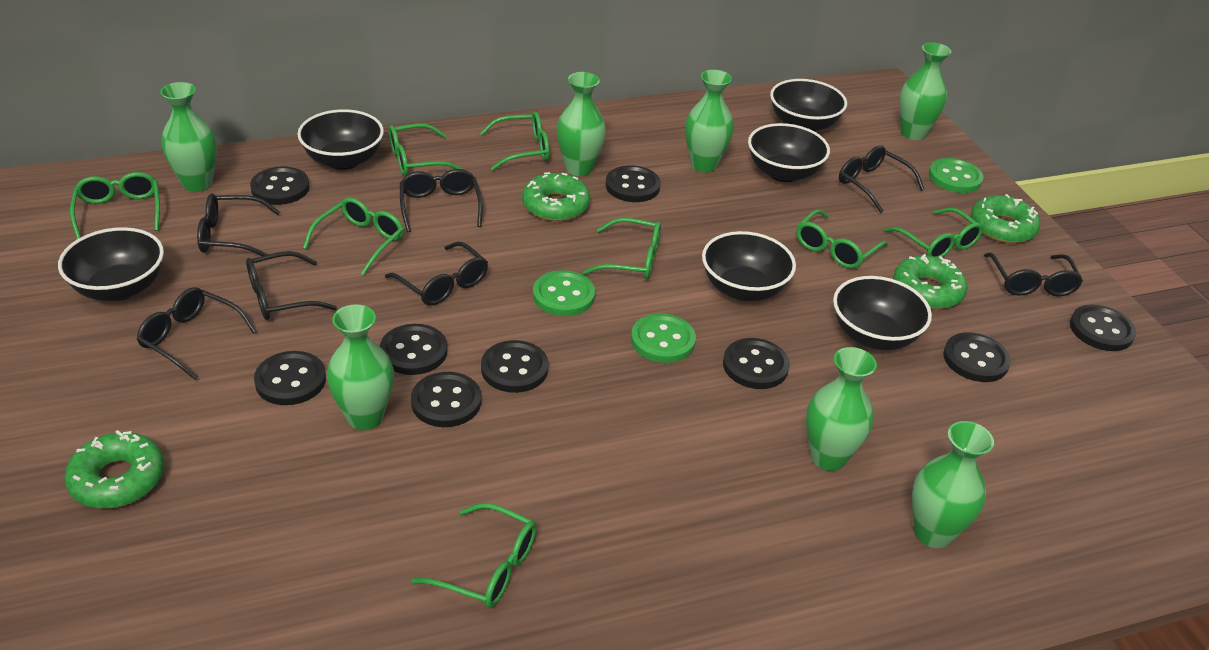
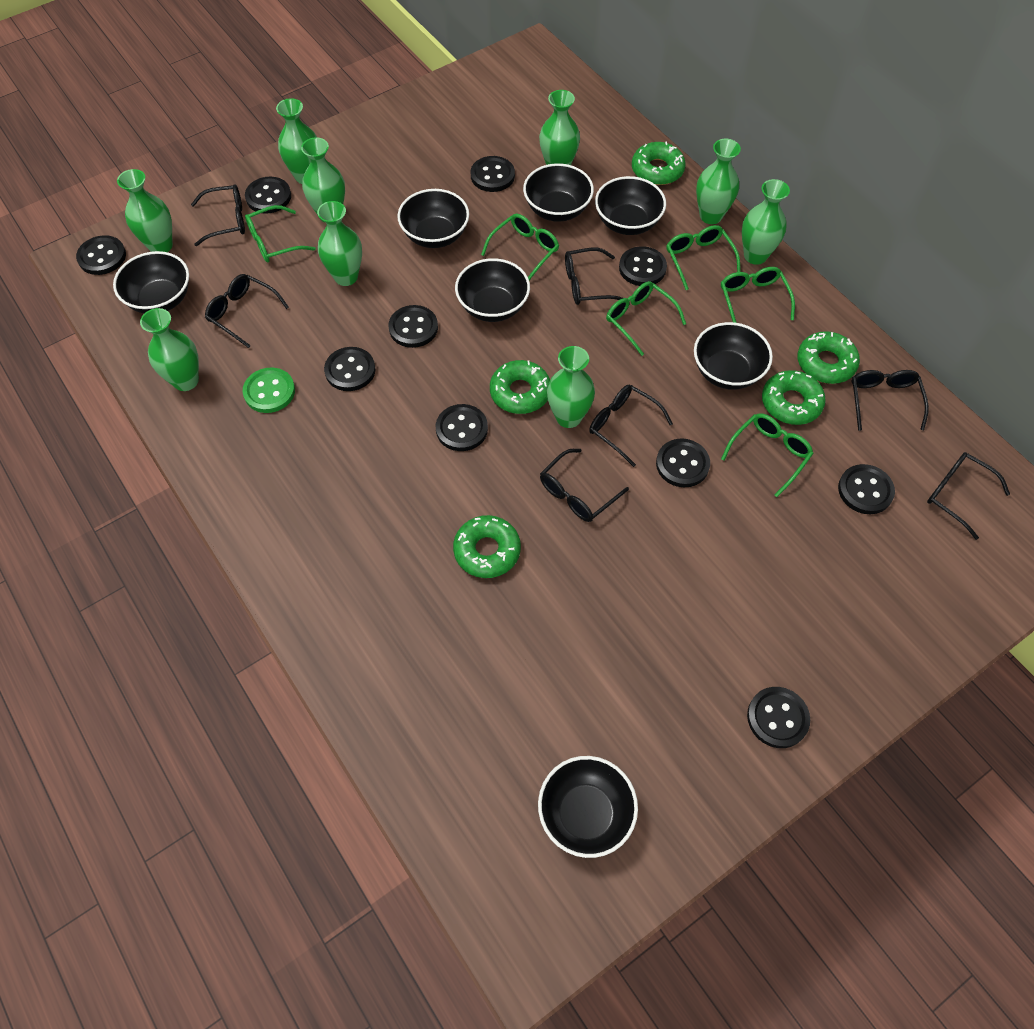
black bowl: 6 -> 7
black button: 9 -> 10
green button: 3 -> 1
green donut: 4 -> 5
green glasses: 8 -> 6
green vase: 7 -> 9

